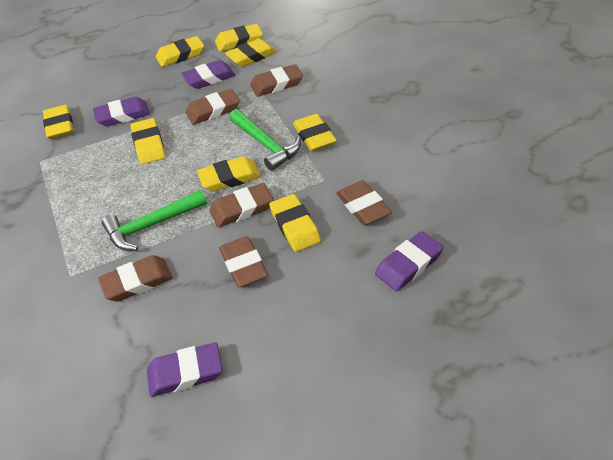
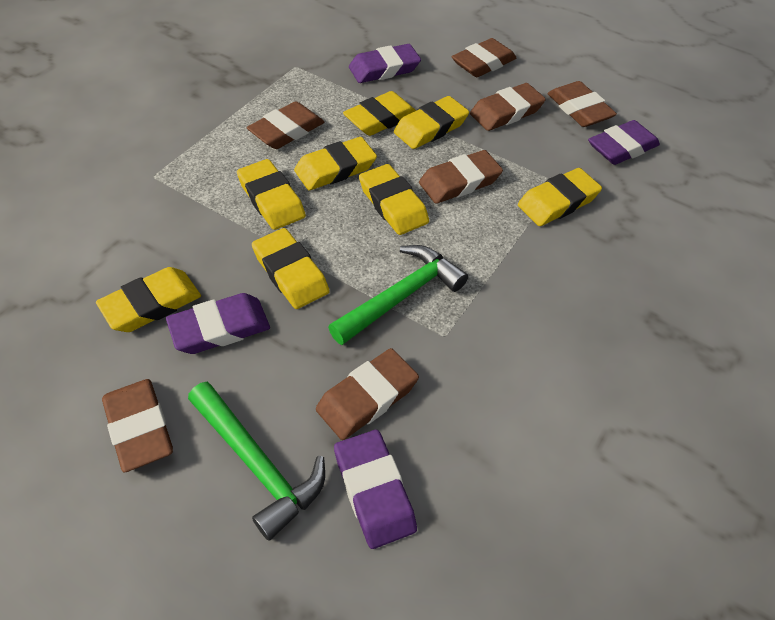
brown eraser: 6 -> 7

